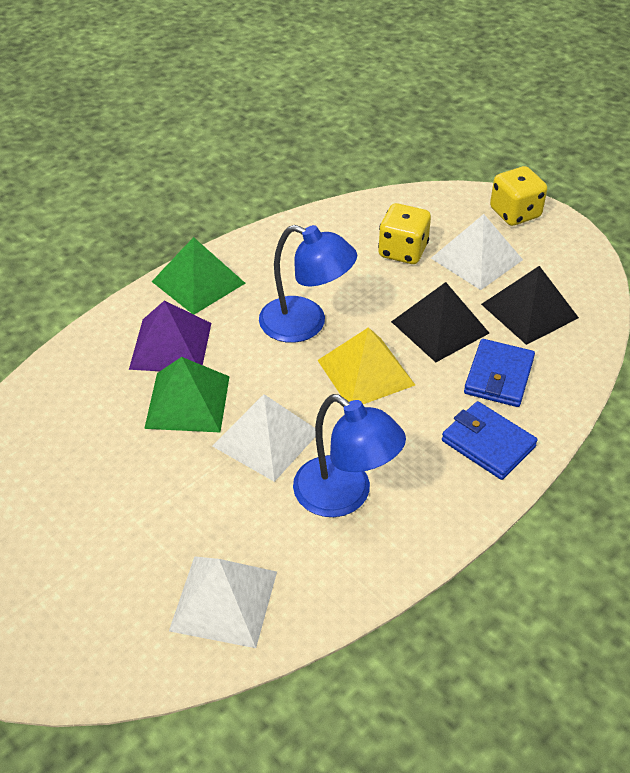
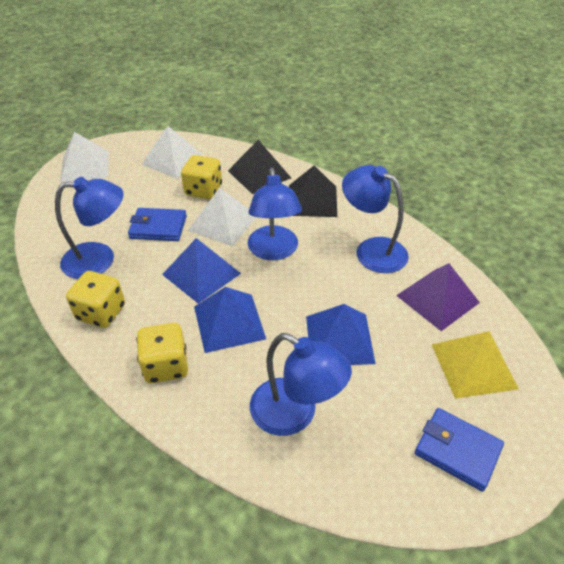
blue lamp: 2 -> 4
blue pyramid: 0 -> 3
green pyramid: 2 -> 0
yellow dice: 2 -> 3

